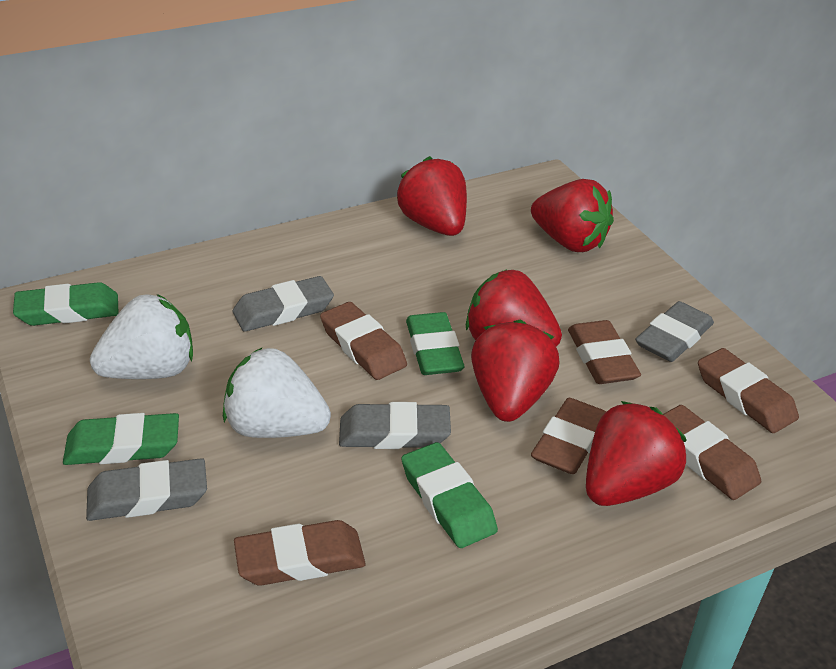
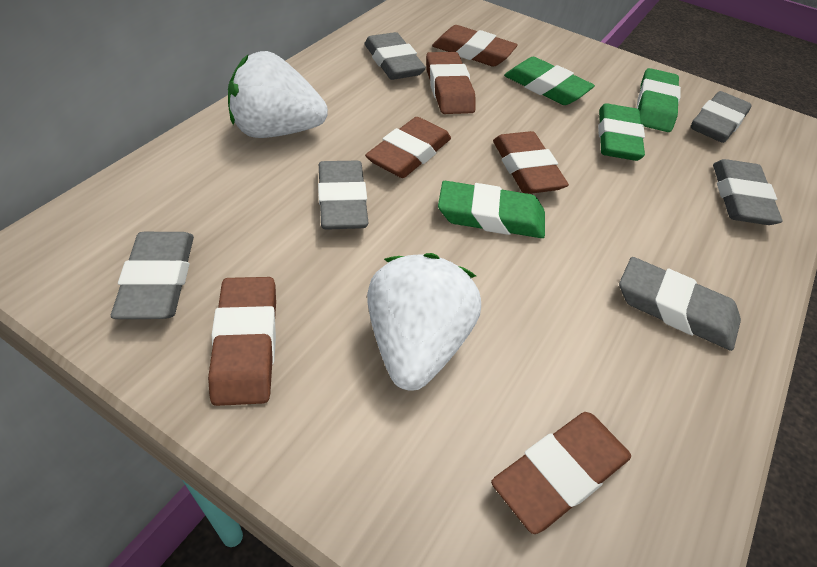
grey eraser: 4 -> 6
red strawberry: 5 -> 0

